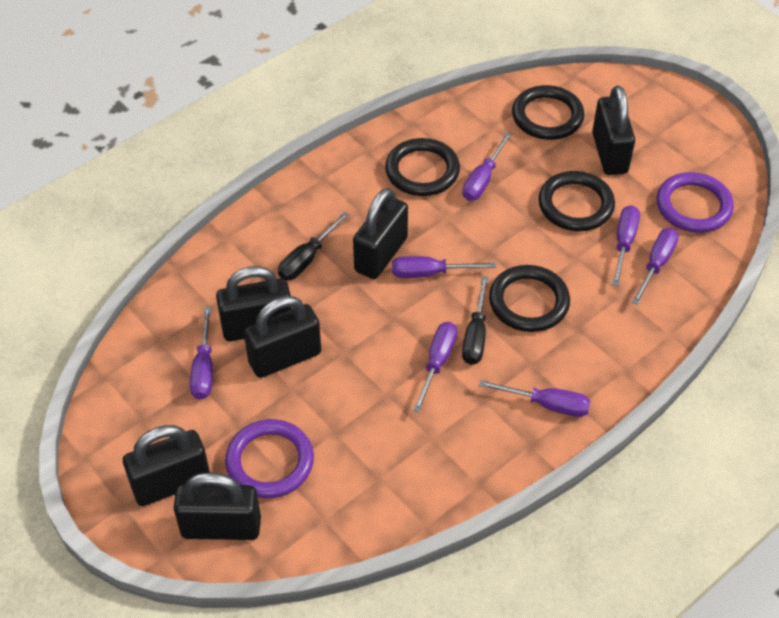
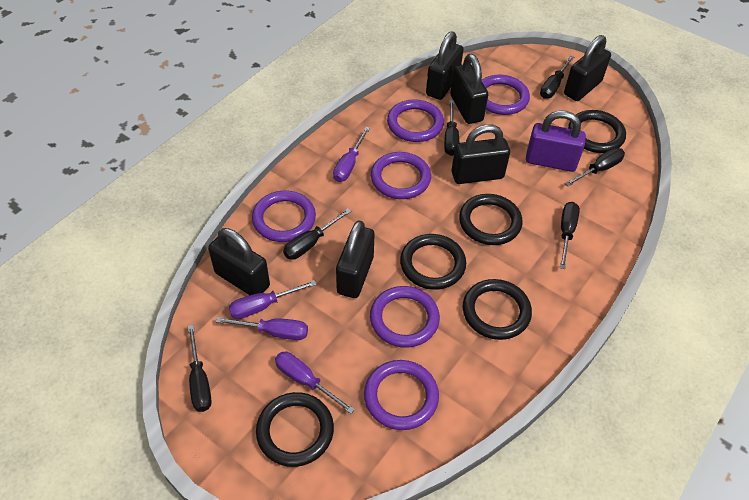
black ring: 4 -> 5
black screwdriver: 2 -> 6
purple padlock: 0 -> 1
purple ring: 2 -> 6
purple screwdriver: 7 -> 4

